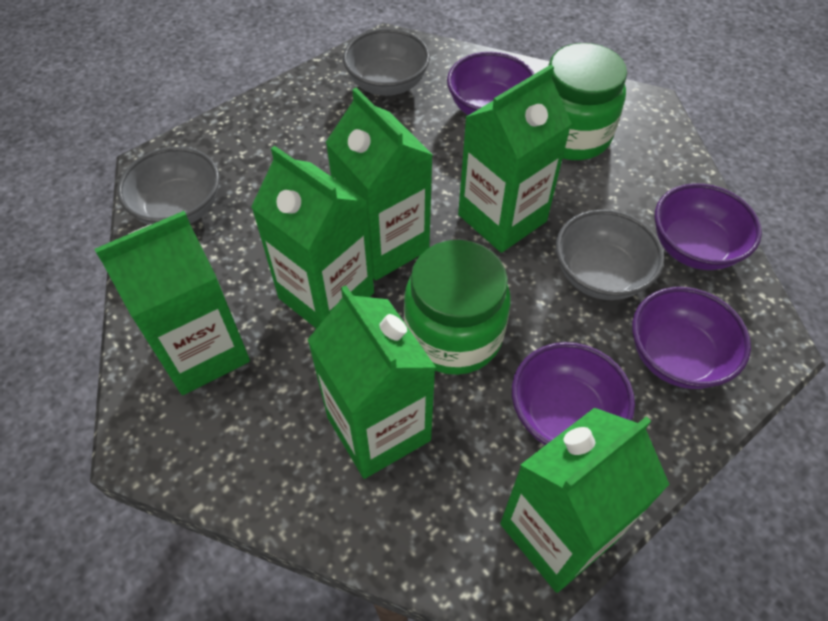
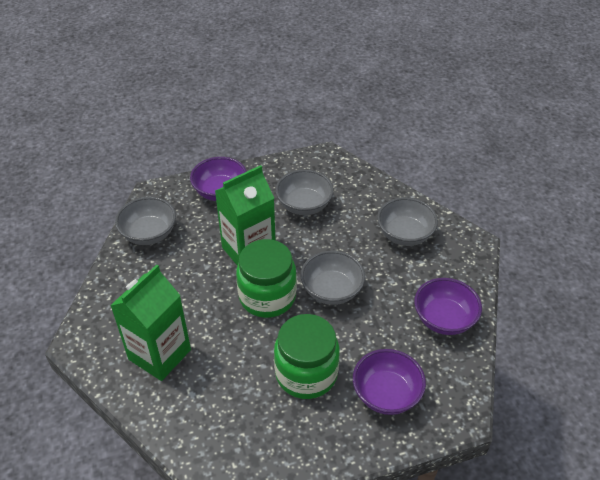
green carton: 6 -> 2
grey bowl: 3 -> 4
purple bowl: 4 -> 3

